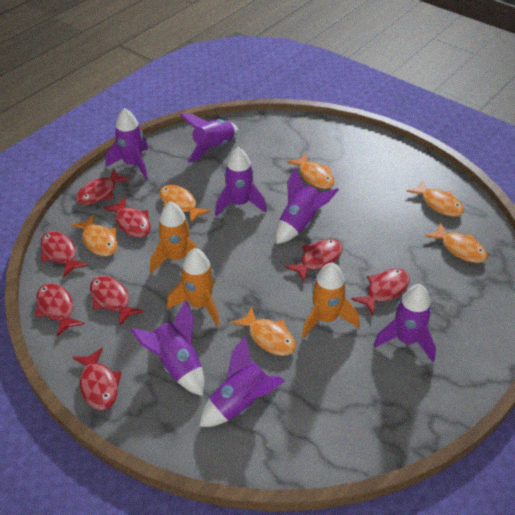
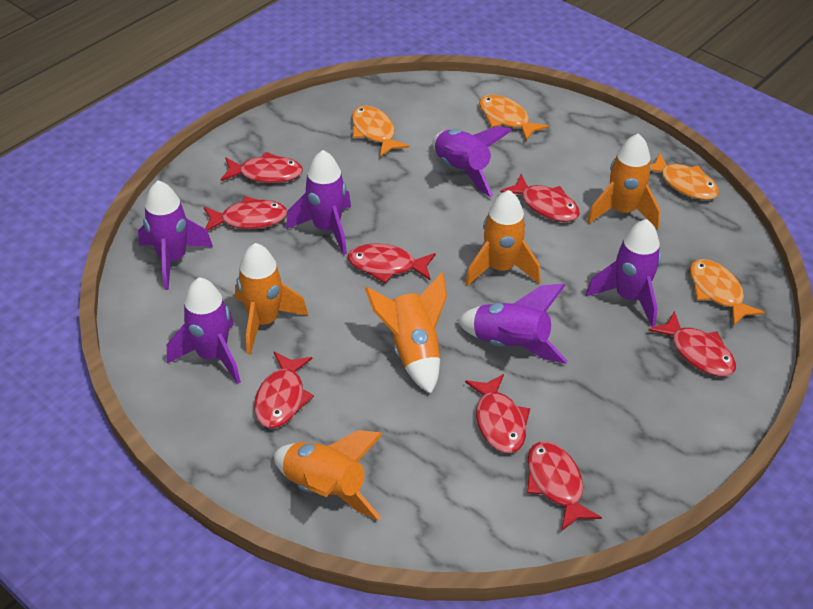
orange fish: 6 -> 4
orange rocket: 3 -> 5
purple rocket: 7 -> 6

